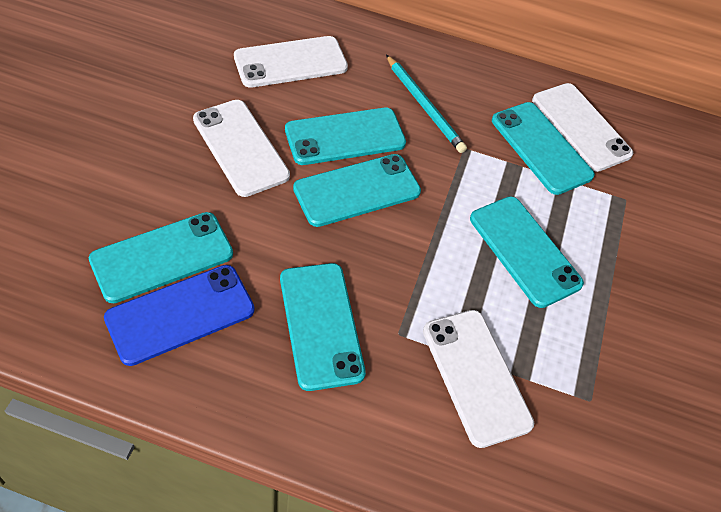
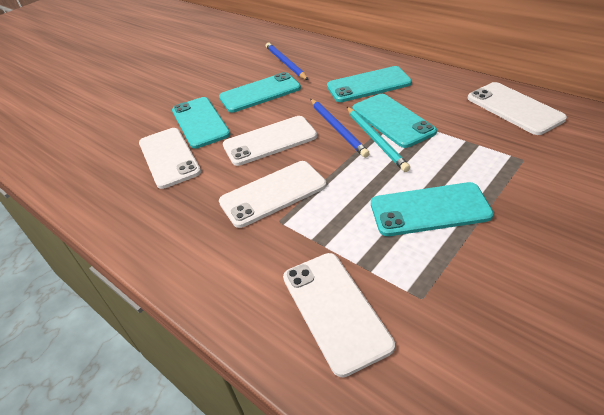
blue pencil: 0 -> 2
blue phone: 1 -> 0
turquoise phone: 6 -> 5
white phone: 4 -> 5

